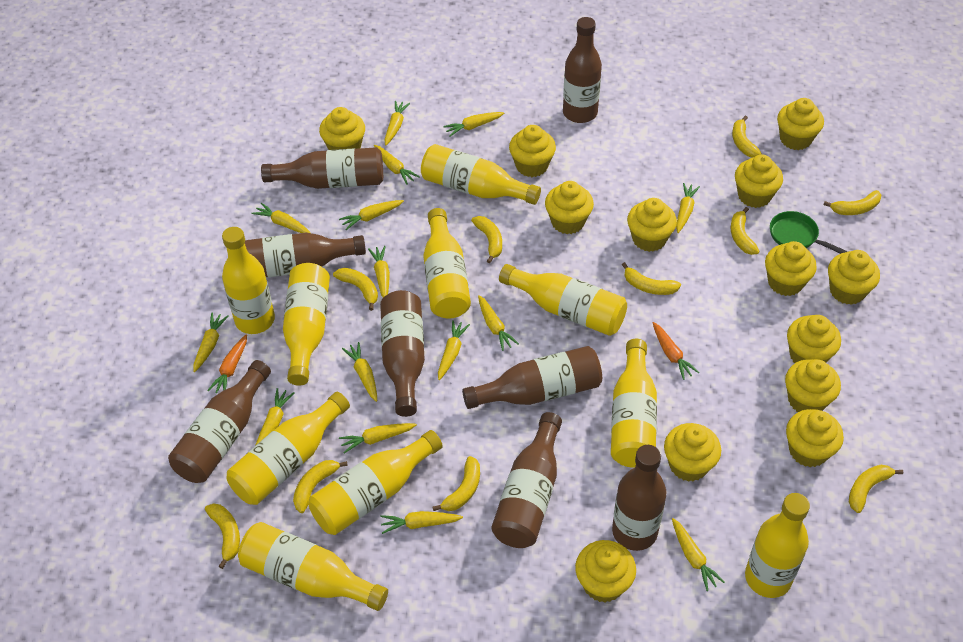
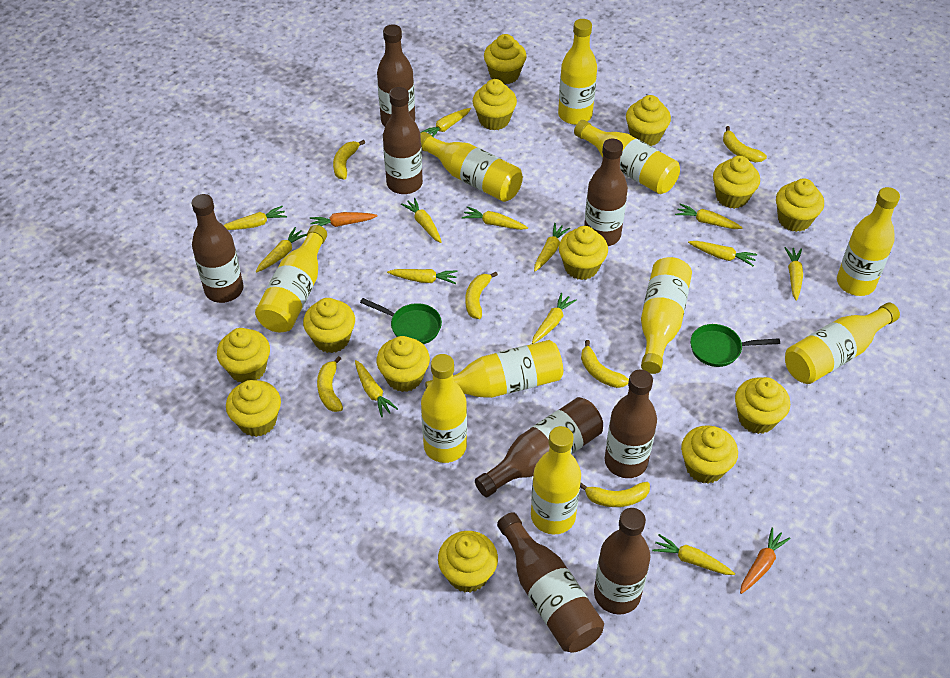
green pan: 1 -> 2
yellow banana: 10 -> 6
yellow carrot: 15 -> 13

